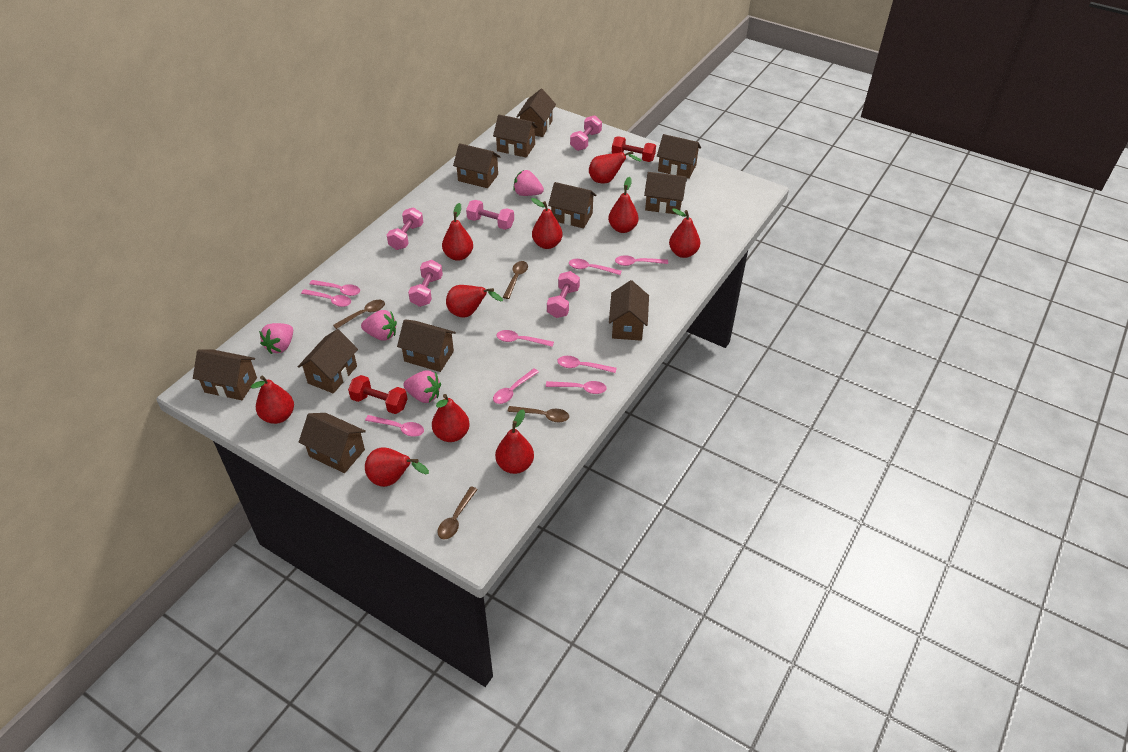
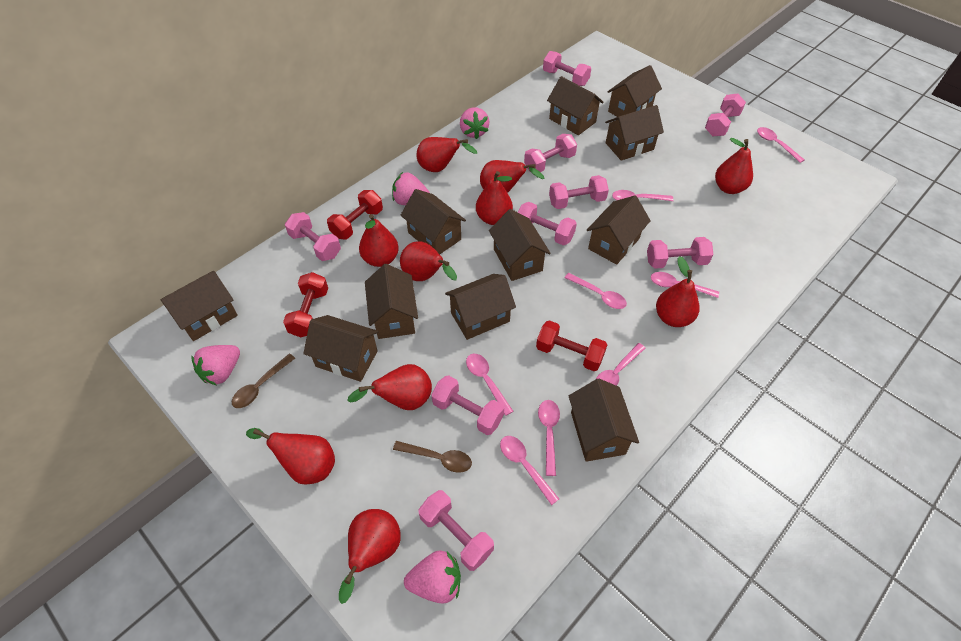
brown spoon: 4 -> 2
pink dumbbell: 5 -> 9
pink spoon: 9 -> 8
red dumbbell: 2 -> 3

